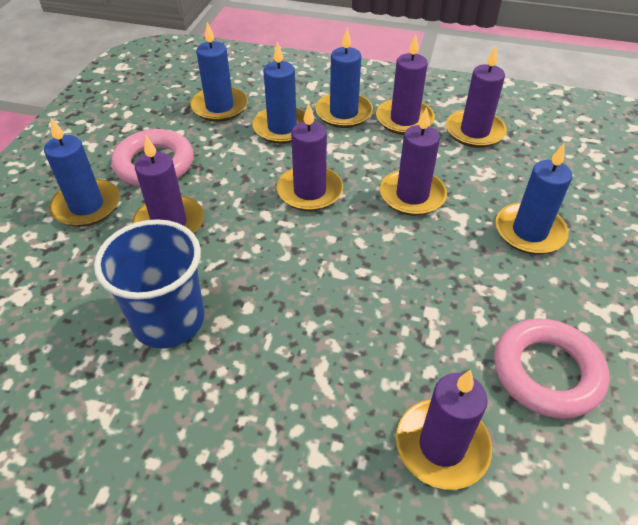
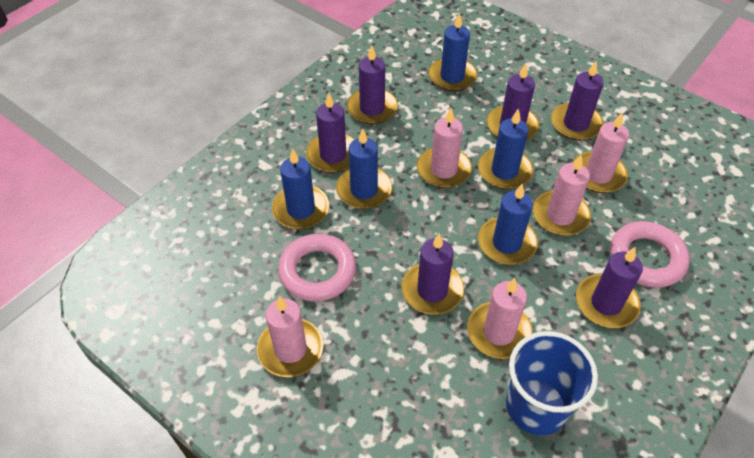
pink candle: 0 -> 5

